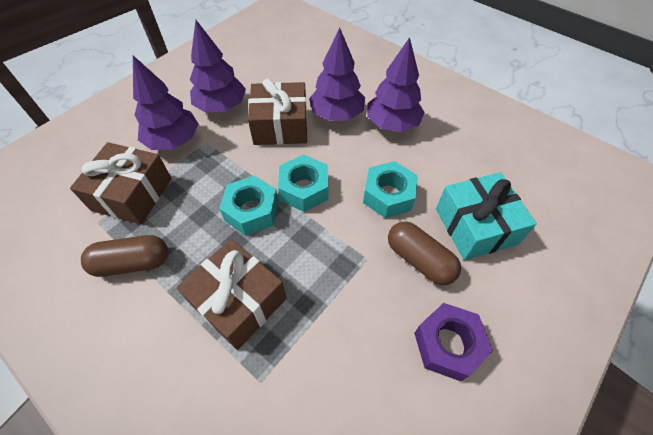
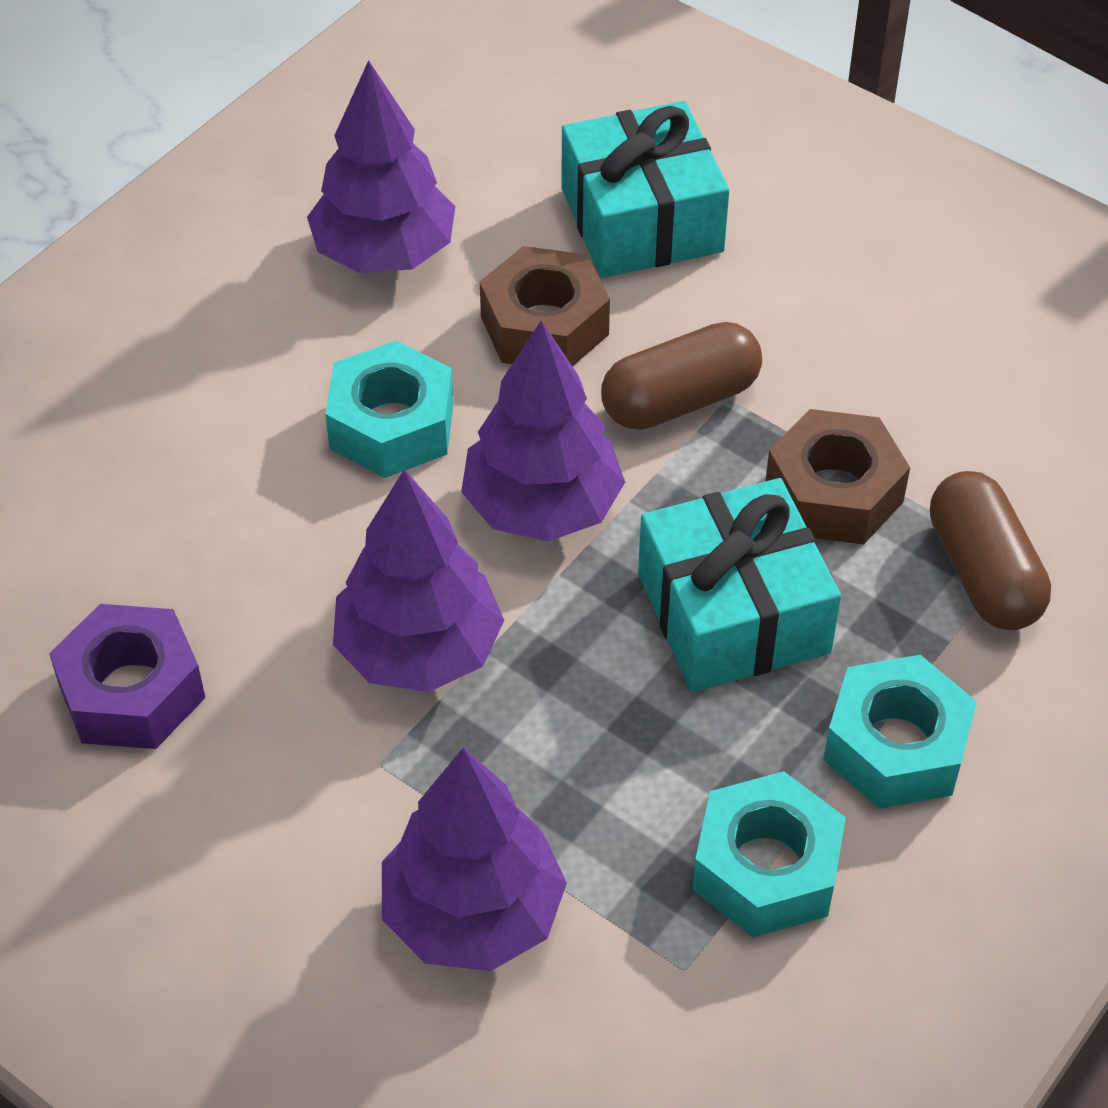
brown gift: 3 -> 0
brown nut: 0 -> 2
turquoise gift: 1 -> 2

